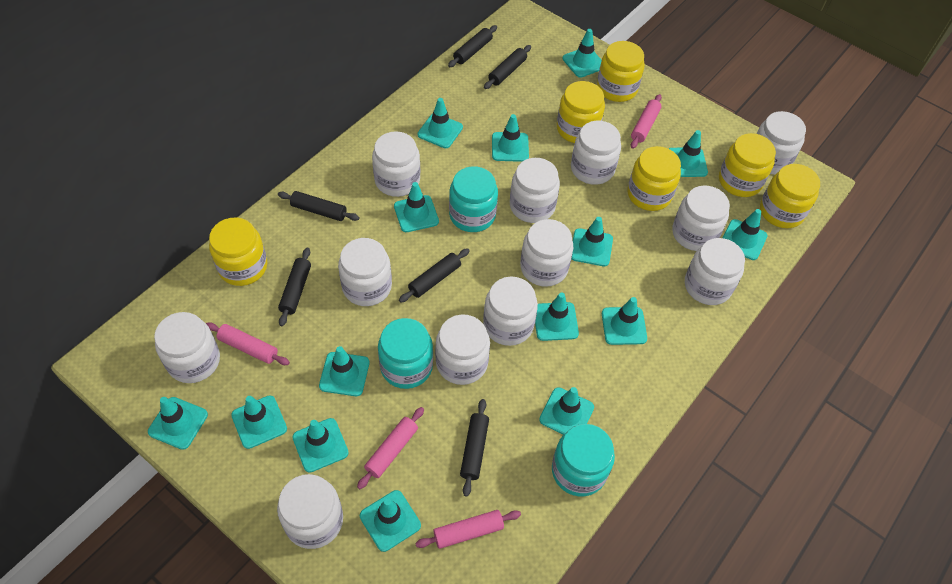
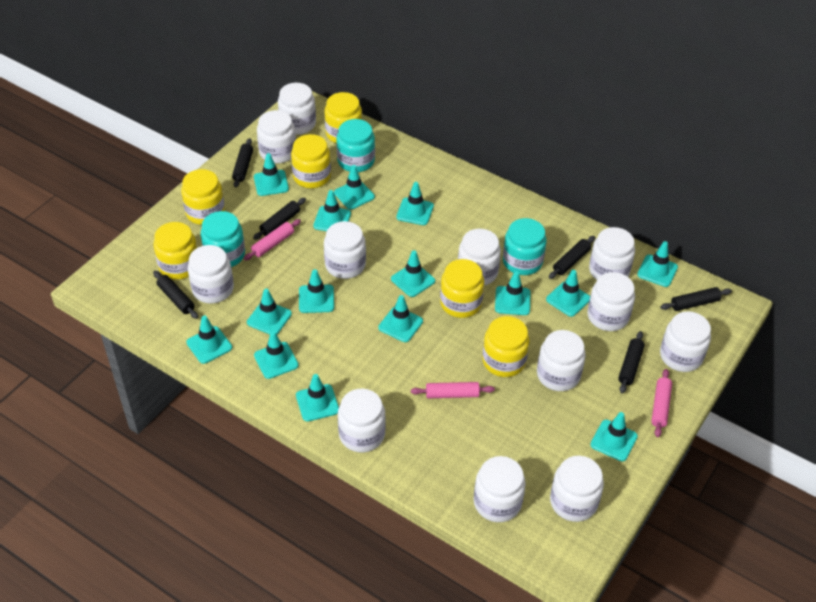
pink rolling pin: 4 -> 3

